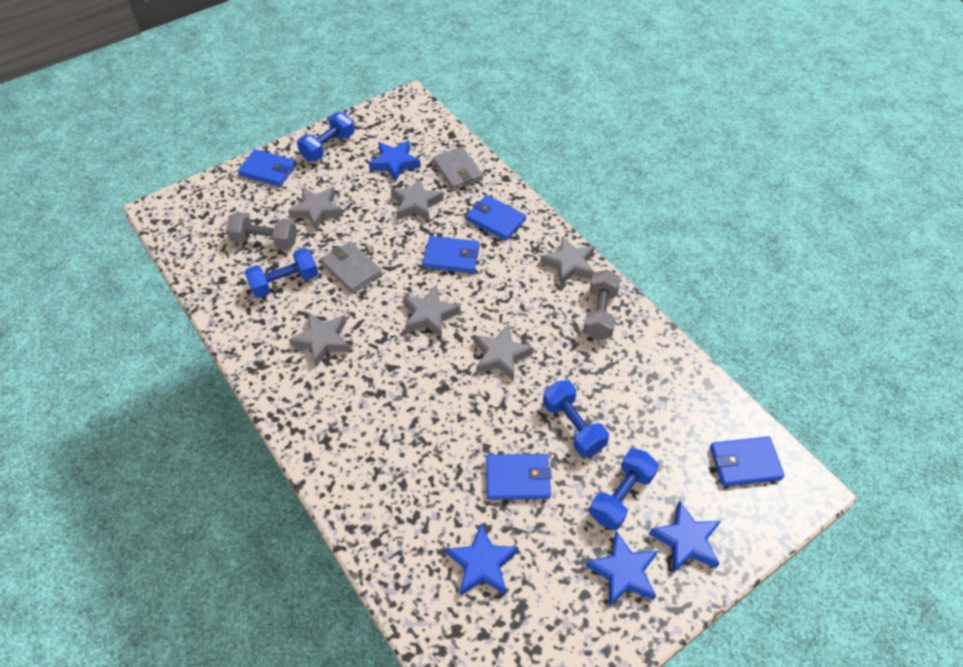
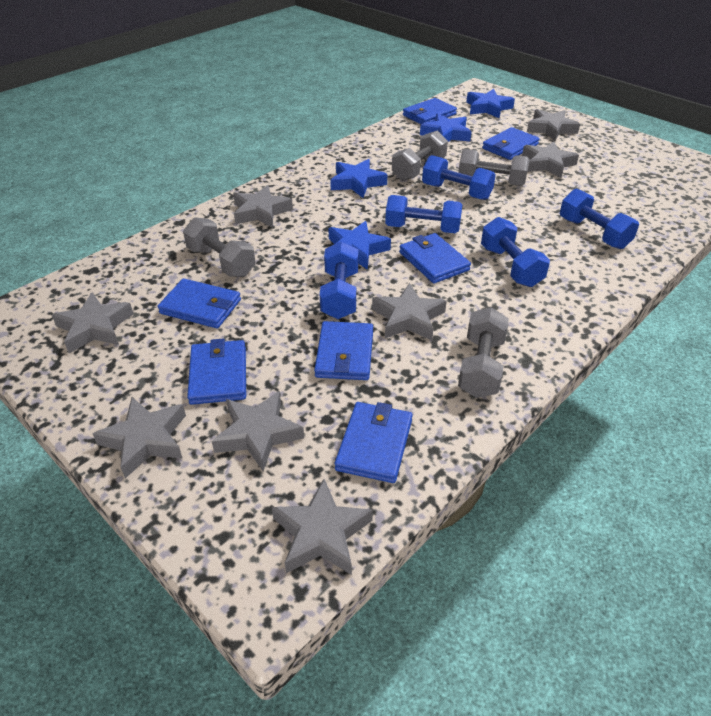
blue dumbbell: 4 -> 5
blue wallet: 5 -> 7
grey dumbbell: 2 -> 4
grey star: 6 -> 8
grey wallet: 2 -> 0

